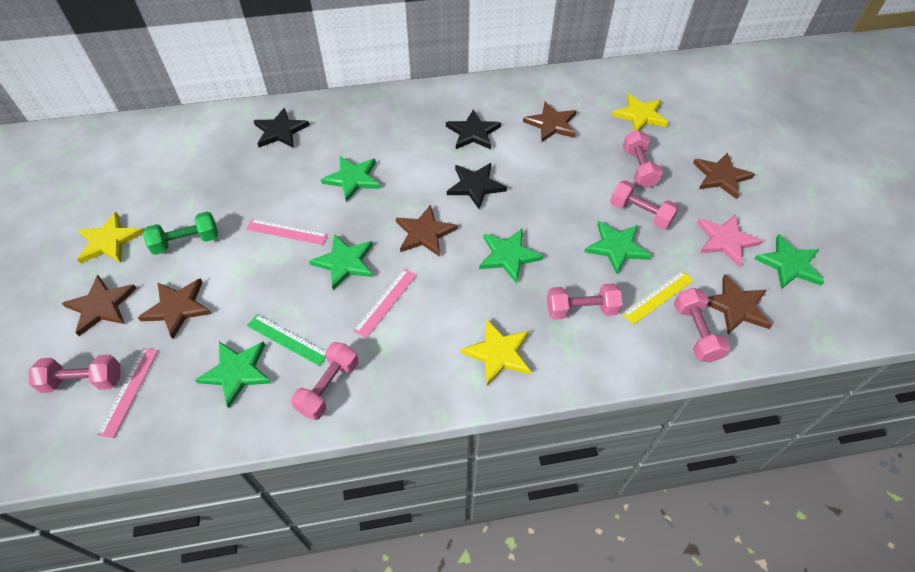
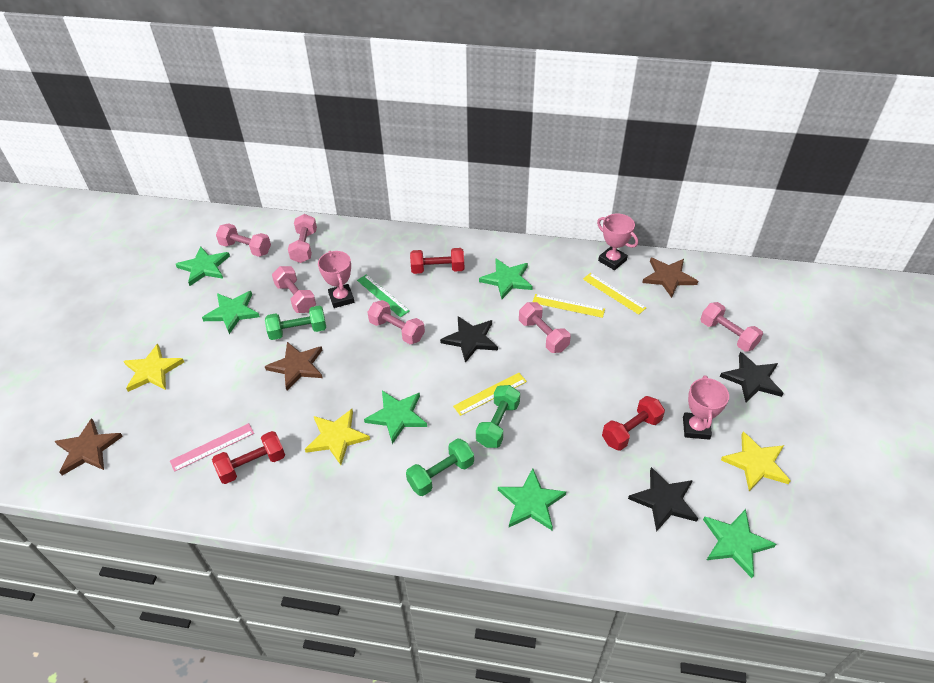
brown star: 6 -> 3
green dumbbell: 1 -> 3
pink ruler: 3 -> 1
pink star: 1 -> 0
pink trophy: 0 -> 3
red dumbbell: 0 -> 3
yellow ruler: 1 -> 3

